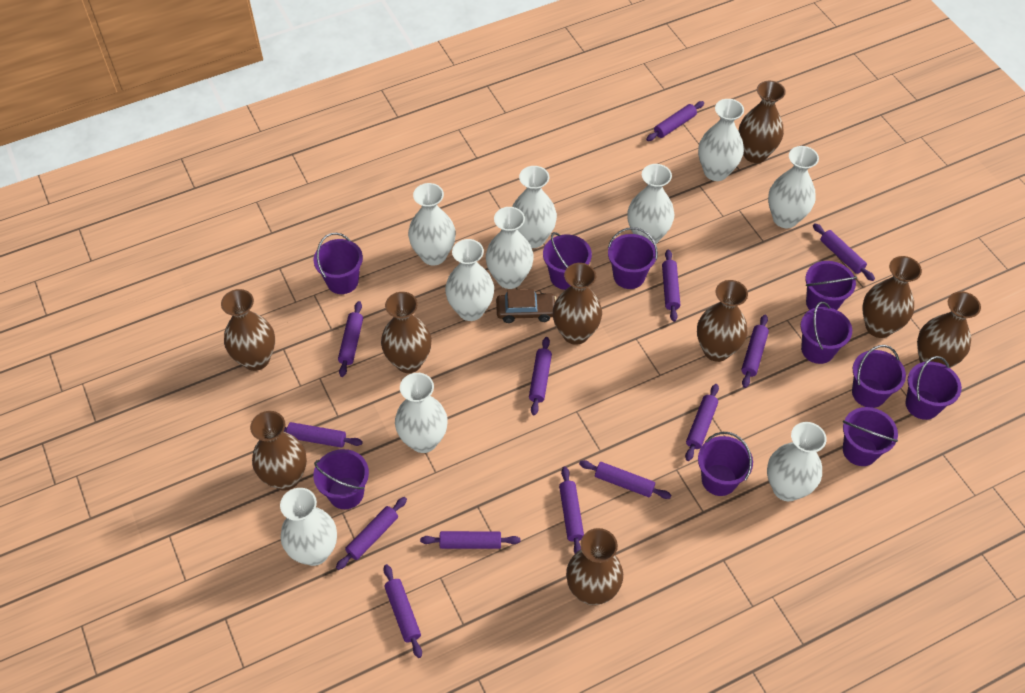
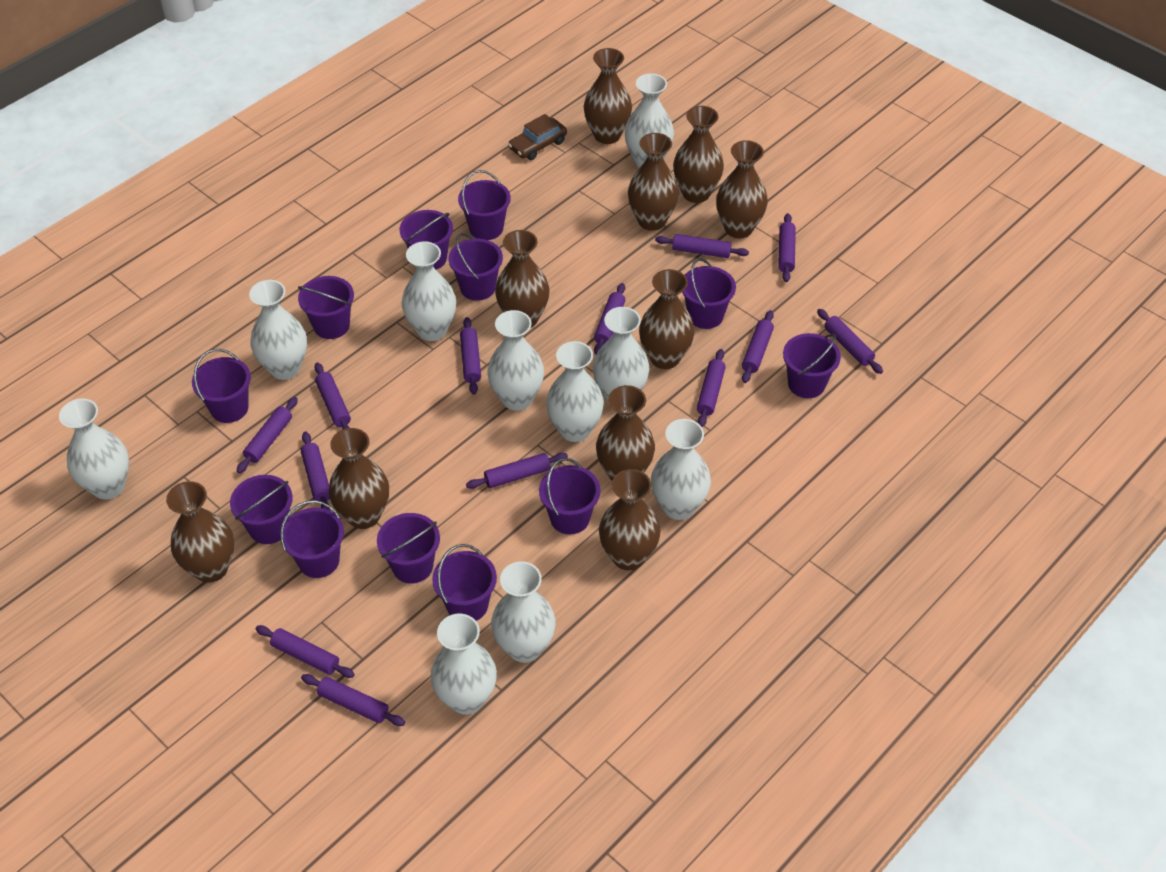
brown vase: 9 -> 10
purple bucket: 10 -> 12

